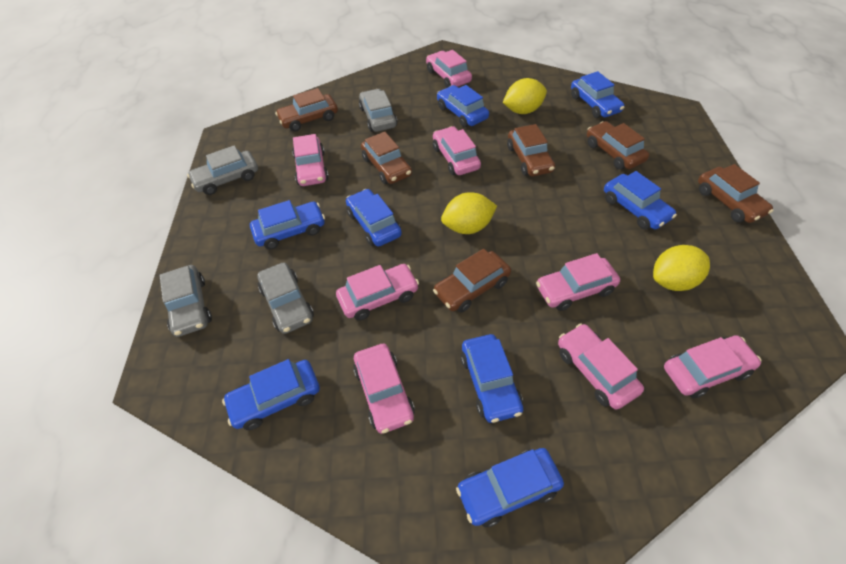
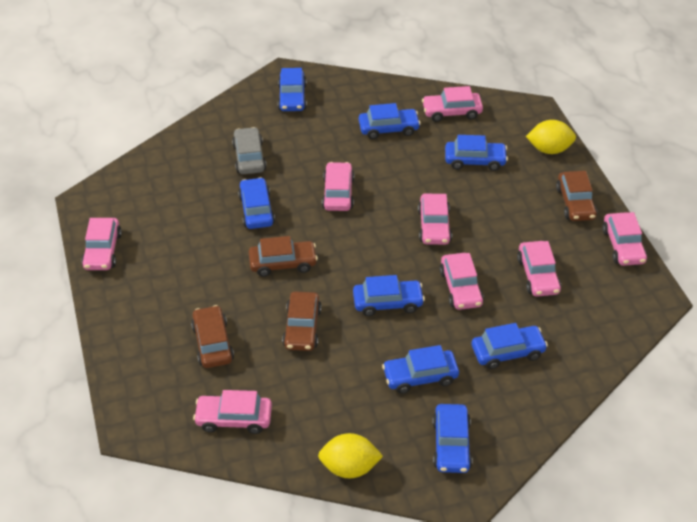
brown car: 6 -> 4
grey car: 4 -> 1
yellow lemon: 3 -> 2

